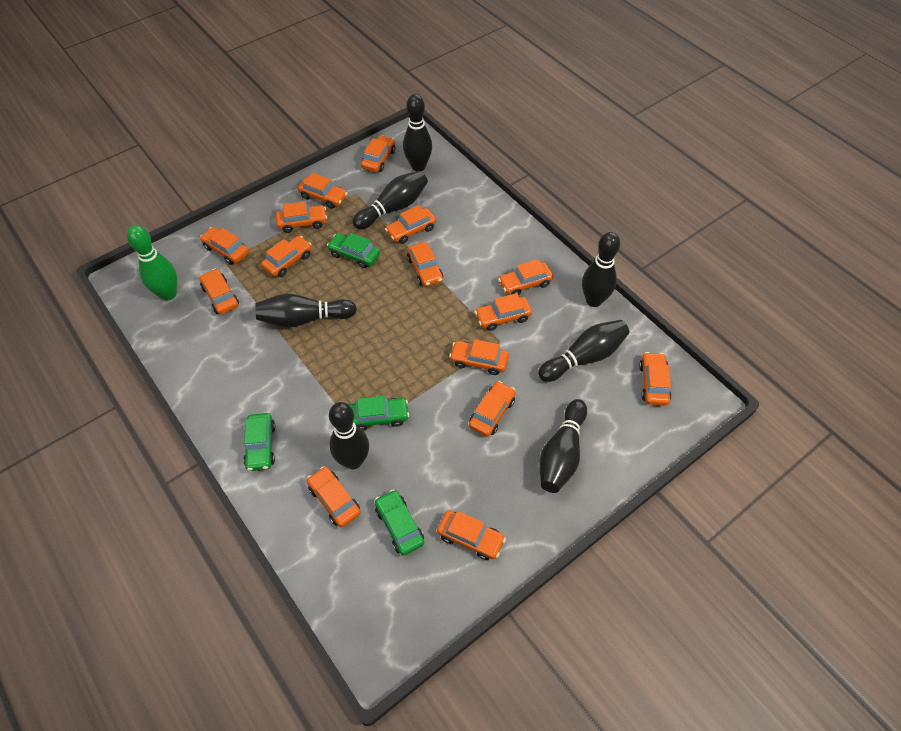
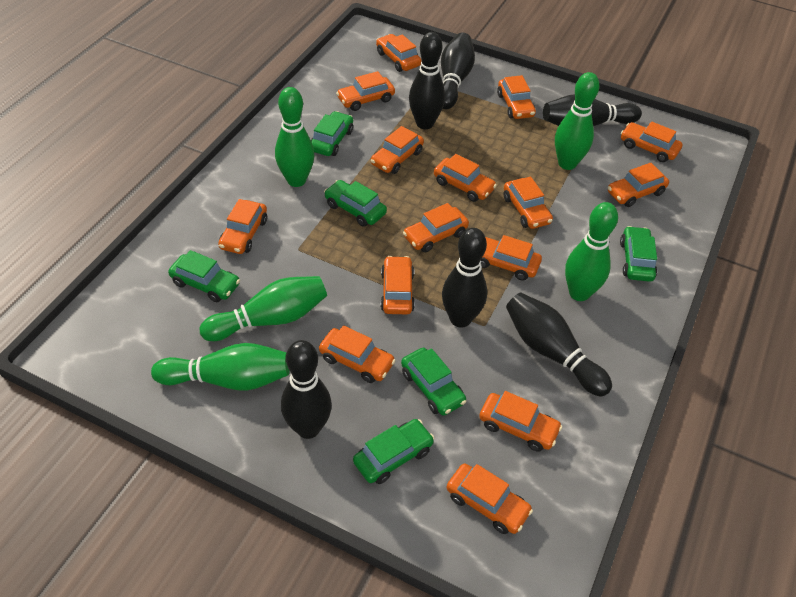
black bowling pin: 7 -> 6
green bowling pin: 1 -> 5
green car: 4 -> 6

